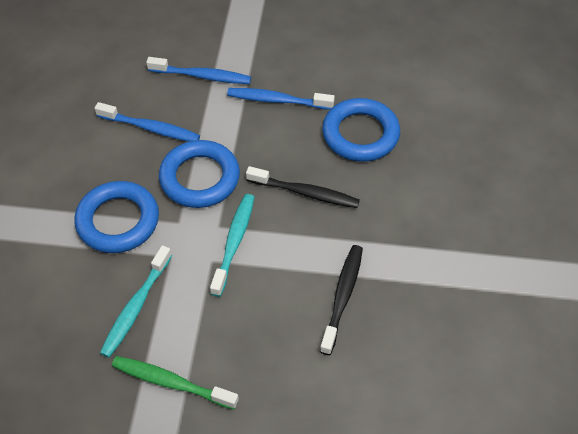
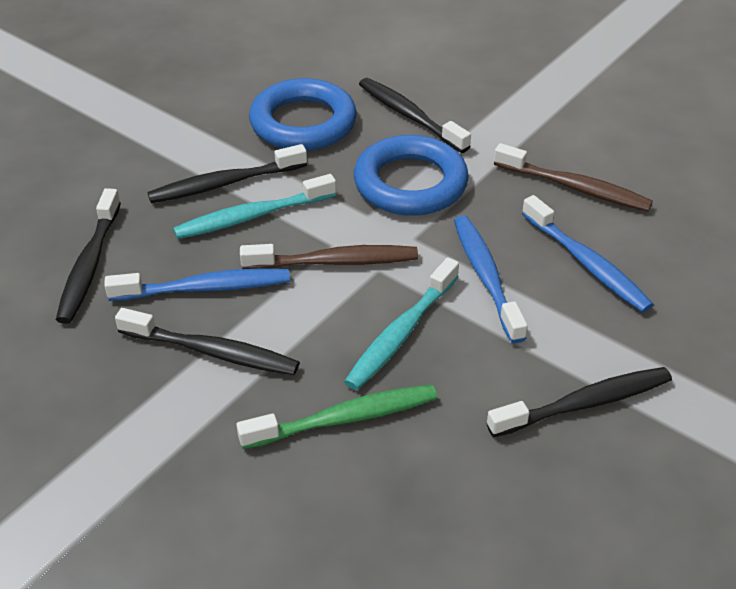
black toothbrush: 2 -> 5
blue ring: 3 -> 2
brown toothbrush: 0 -> 2

